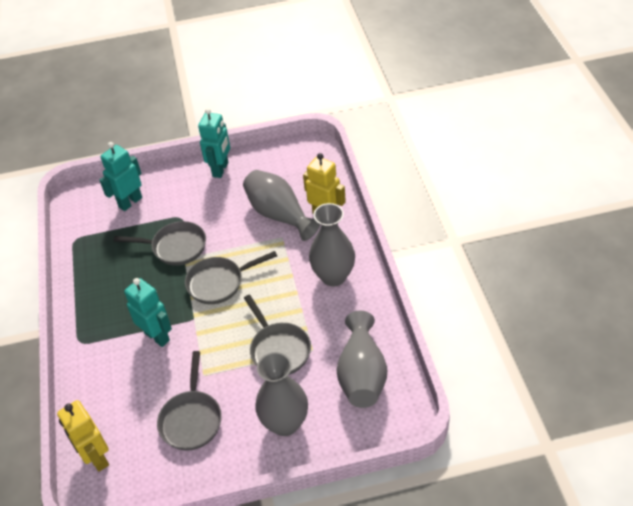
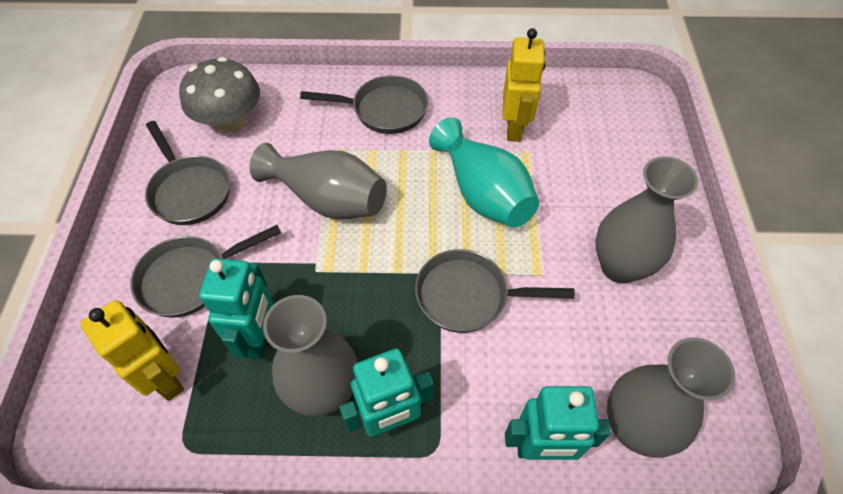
grey mushroom: 0 -> 1
turquoise vase: 0 -> 1

